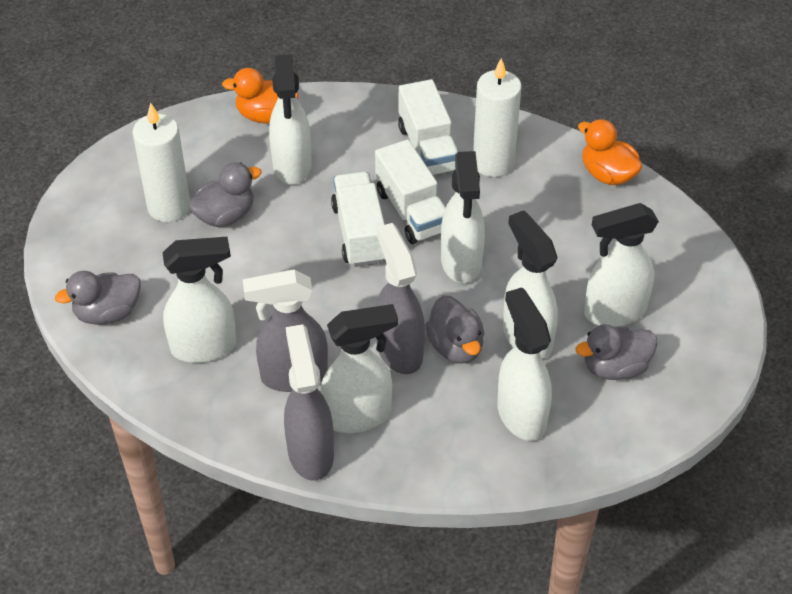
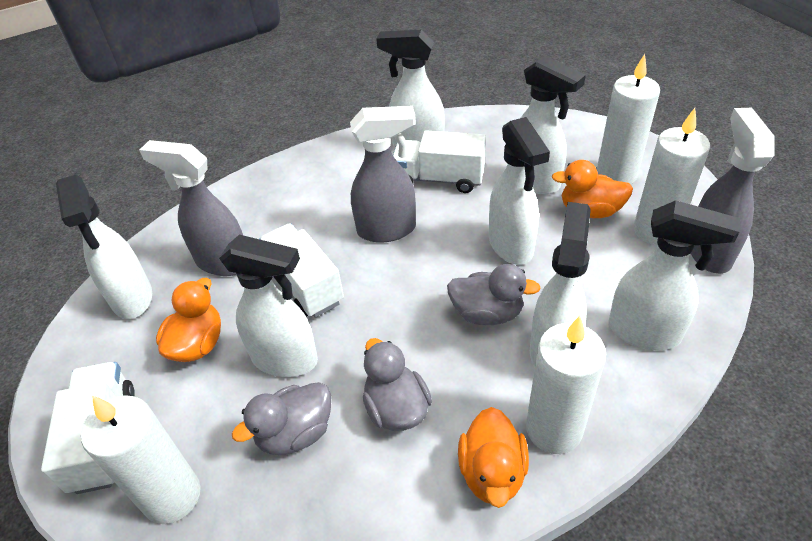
grey duck: 4 -> 3
orange duck: 2 -> 3
white candle: 2 -> 4

